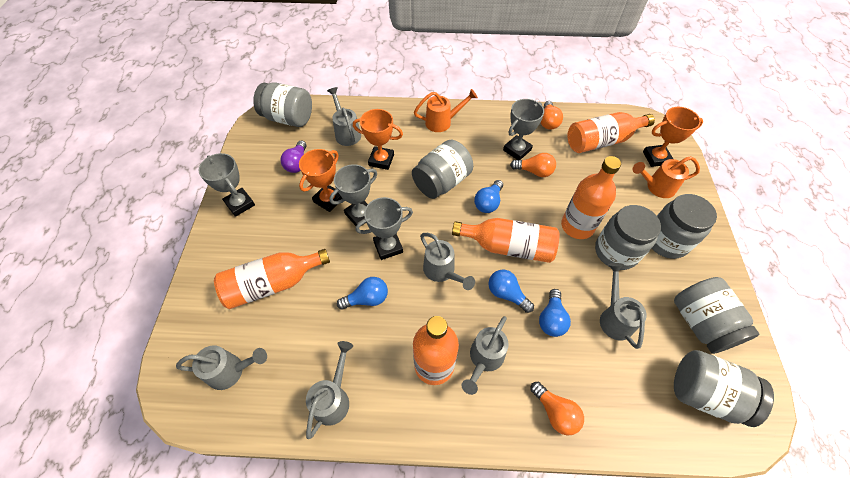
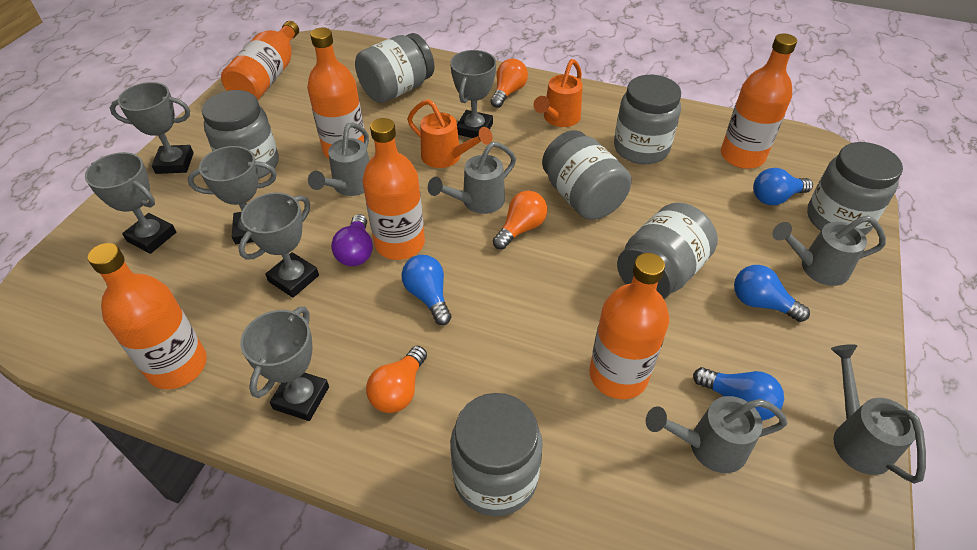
grey jar: 6 -> 7
grey trophy: 4 -> 6
grey watering can: 6 -> 5
orange bottle: 5 -> 6
orange trophy: 3 -> 0

